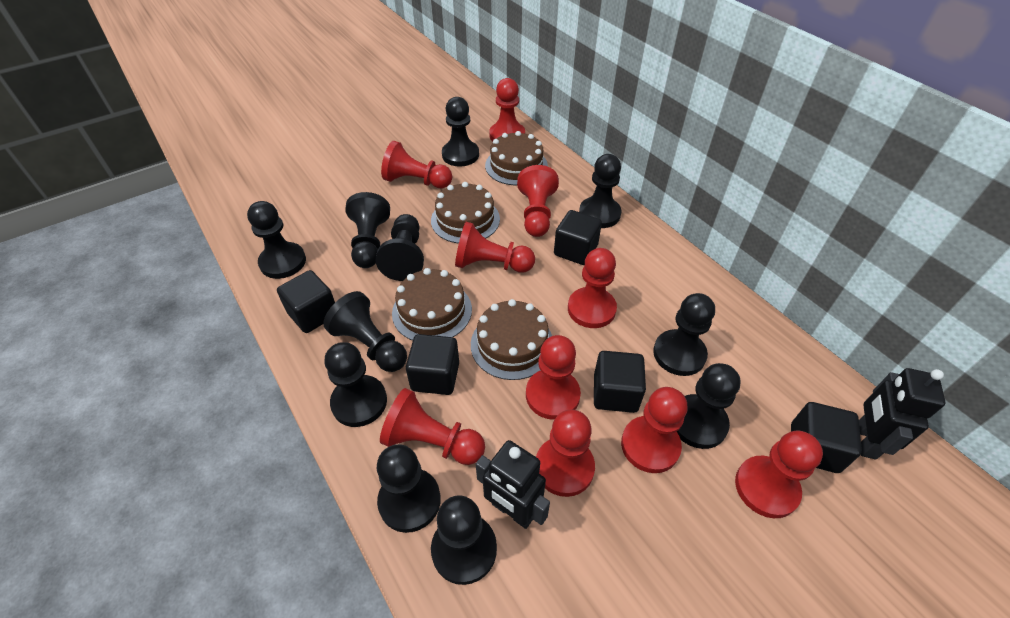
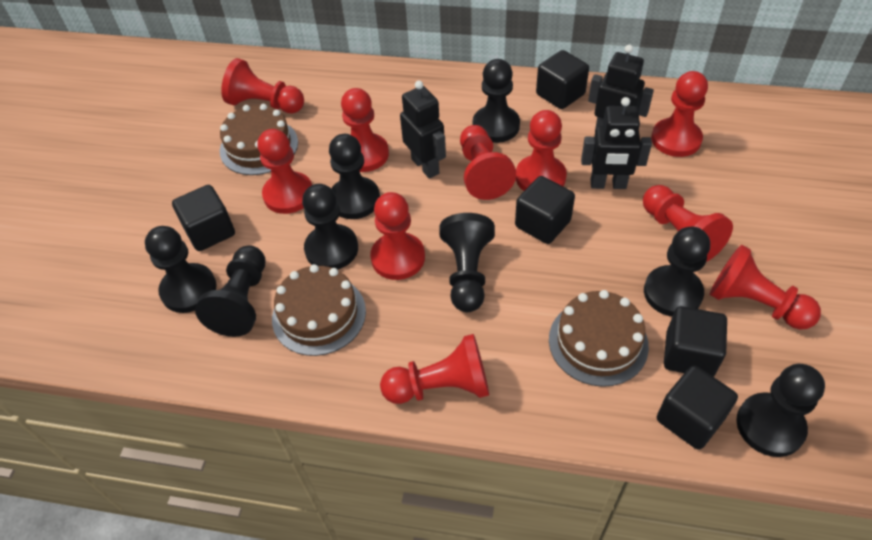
black pawn: 11 -> 8
black robot: 2 -> 3
brown cake: 4 -> 3

